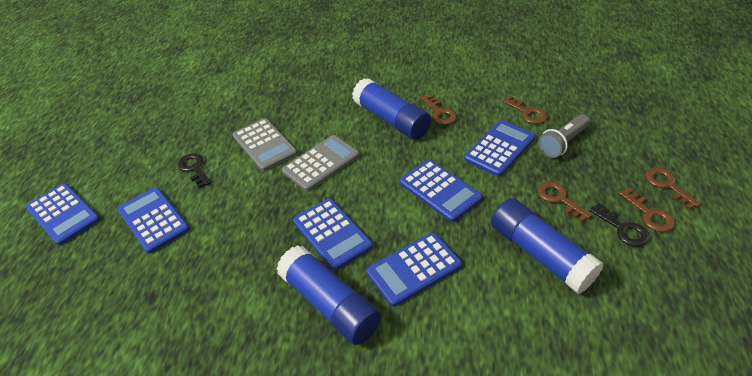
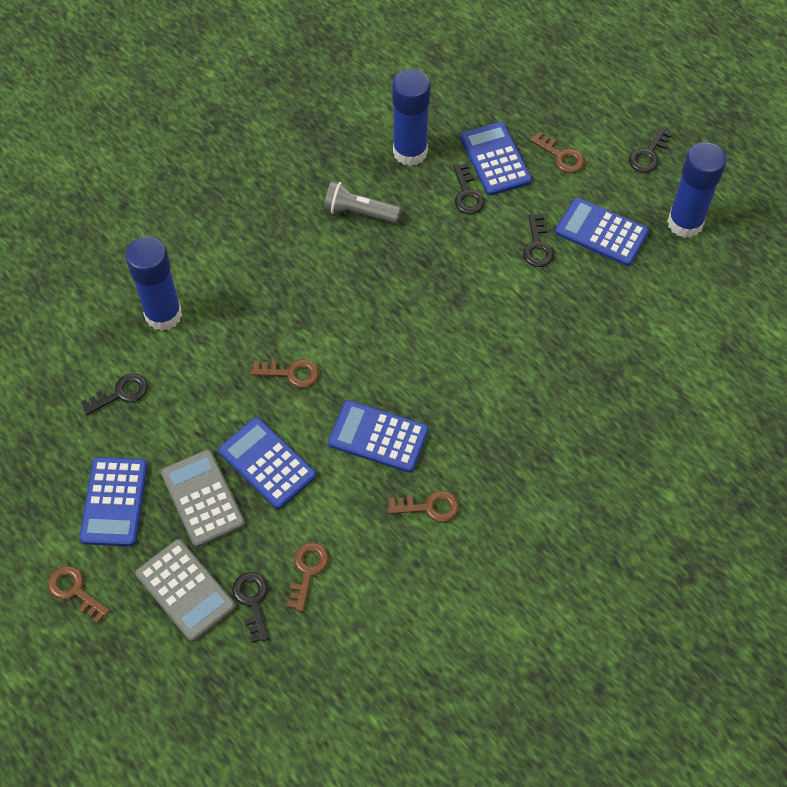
black key: 2 -> 5
blue calculator: 6 -> 5

